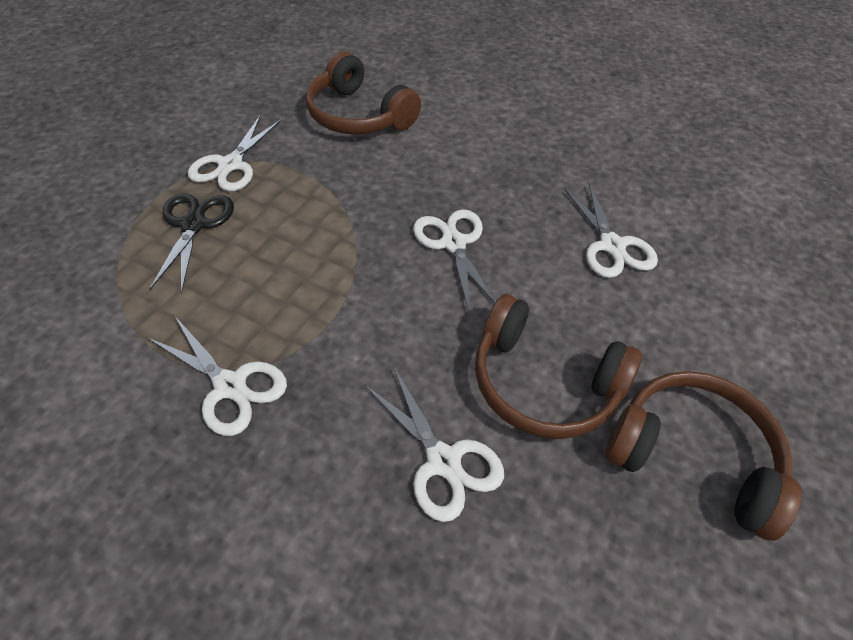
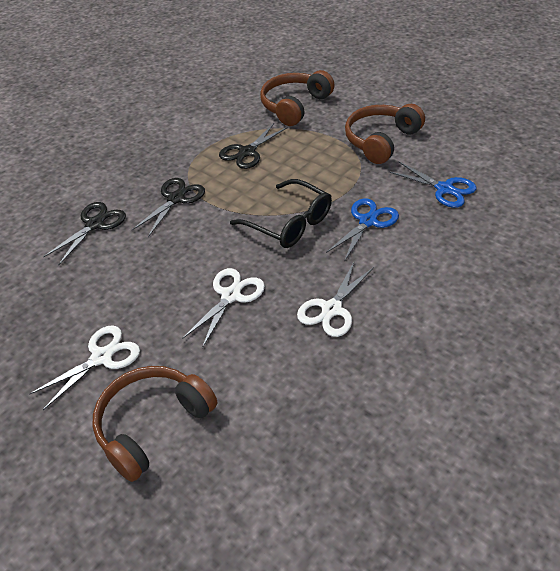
black glasses: 0 -> 1
black scissors: 1 -> 3
blue scissors: 0 -> 2
white scissors: 5 -> 3

